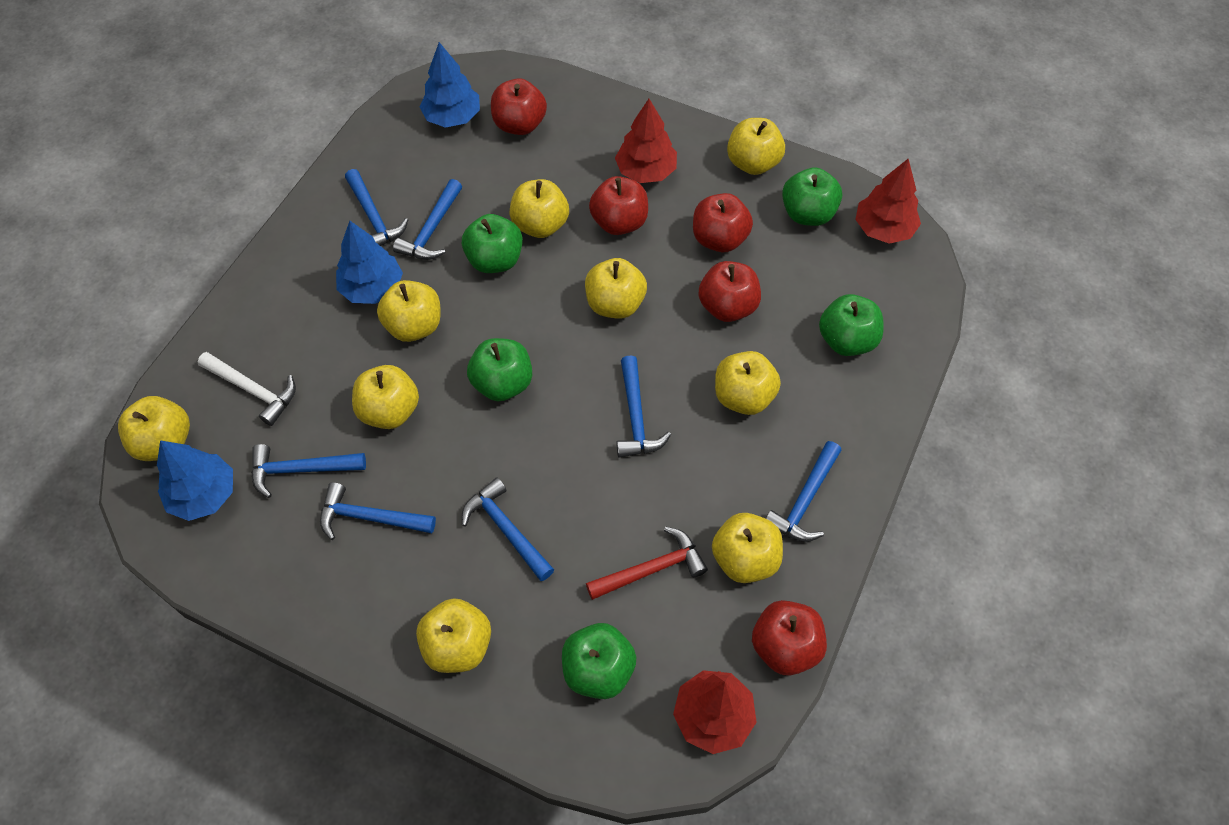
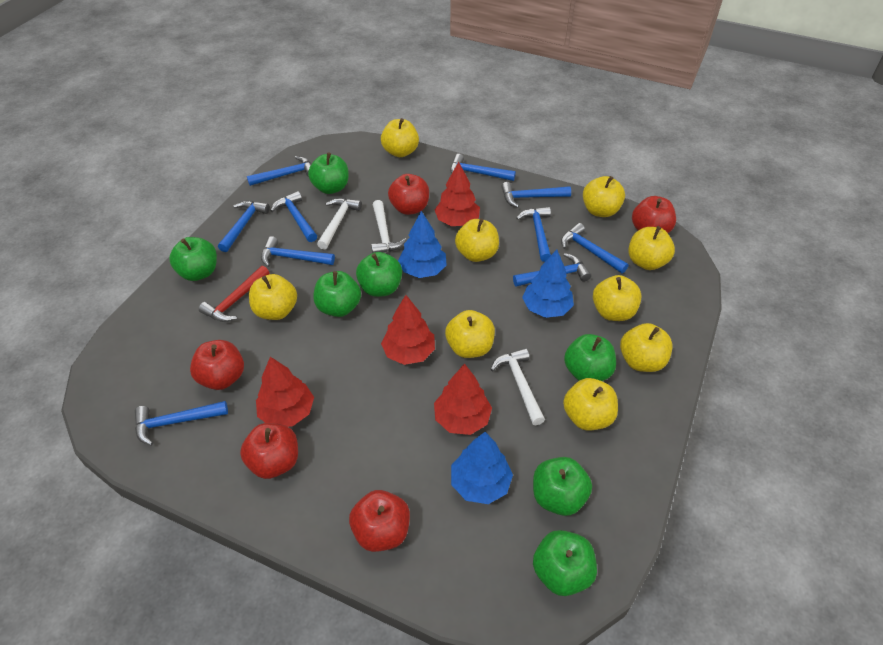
blue hammer: 7 -> 10
green apple: 5 -> 7
red tree: 3 -> 4
white hammer: 1 -> 3

